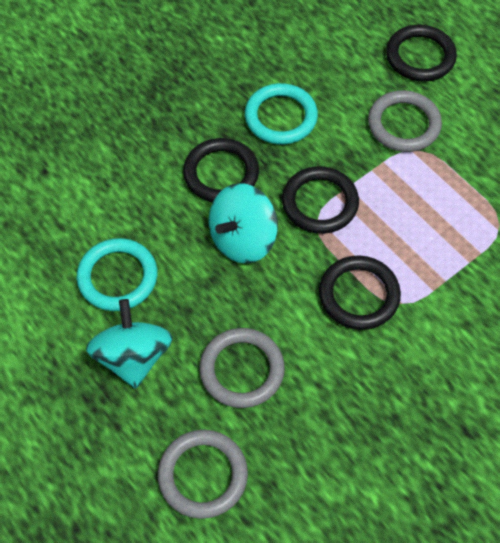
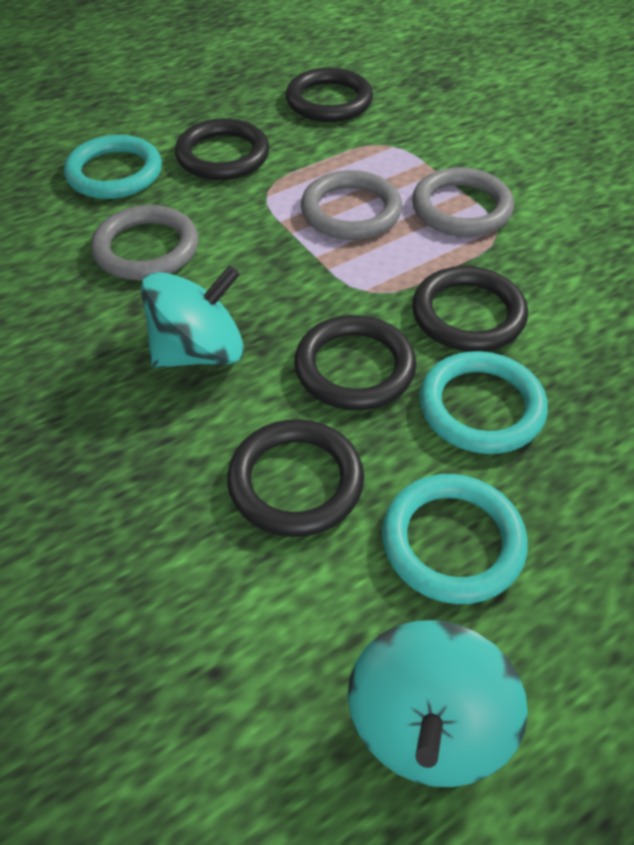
black ring: 4 -> 5
turquoise ring: 2 -> 3

